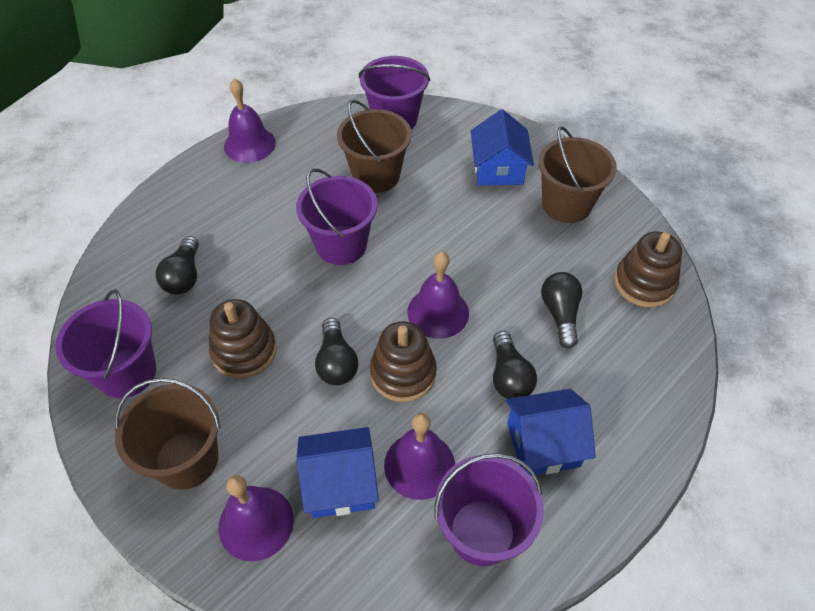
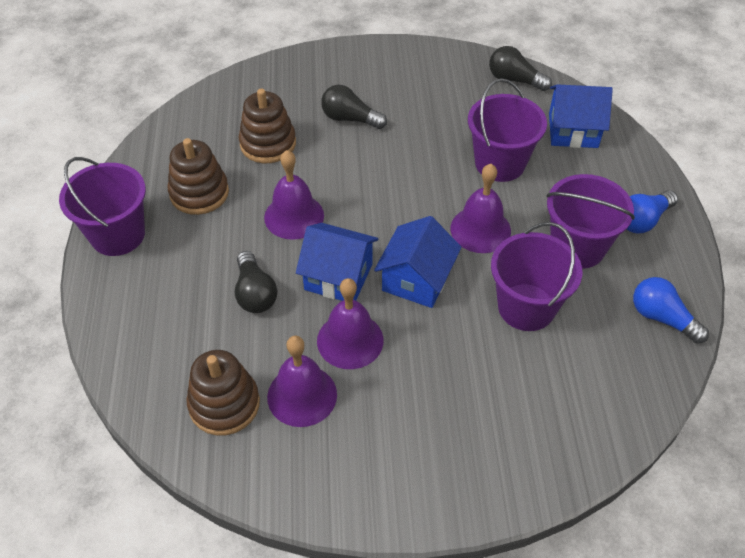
black light bulb: 4 -> 3
blue light bulb: 0 -> 2
brown bucket: 3 -> 0

